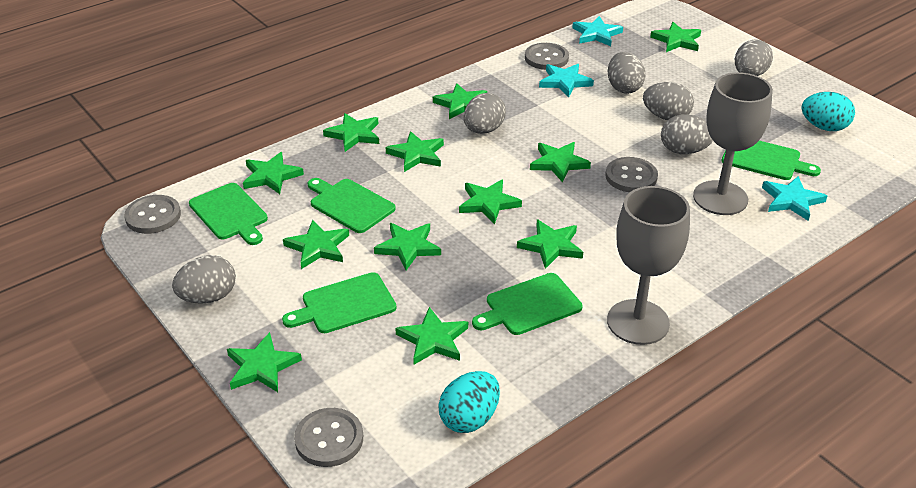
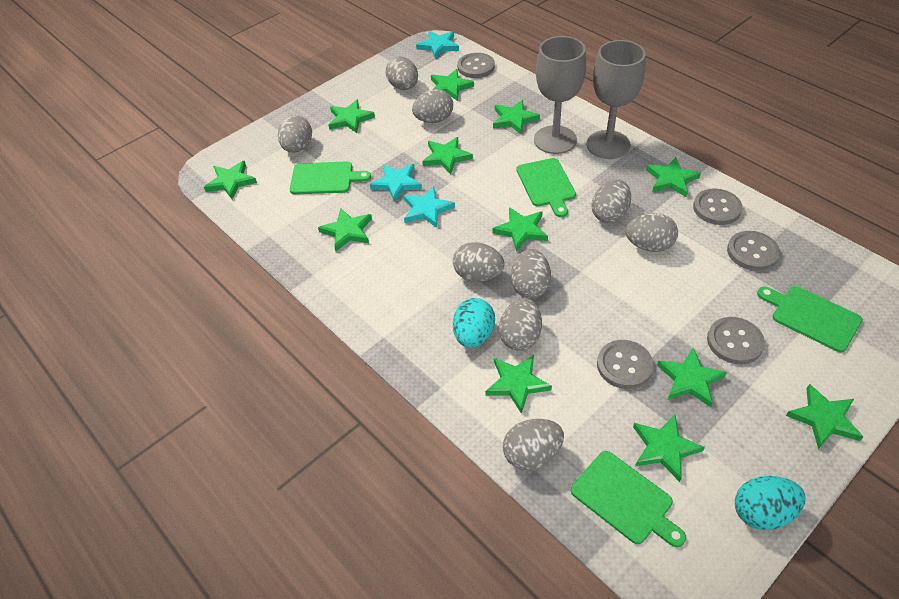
green cutting board: 5 -> 4
grey button: 4 -> 5
grey egg: 6 -> 9

